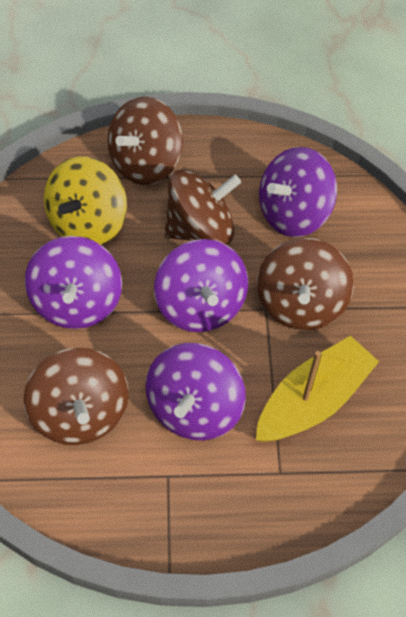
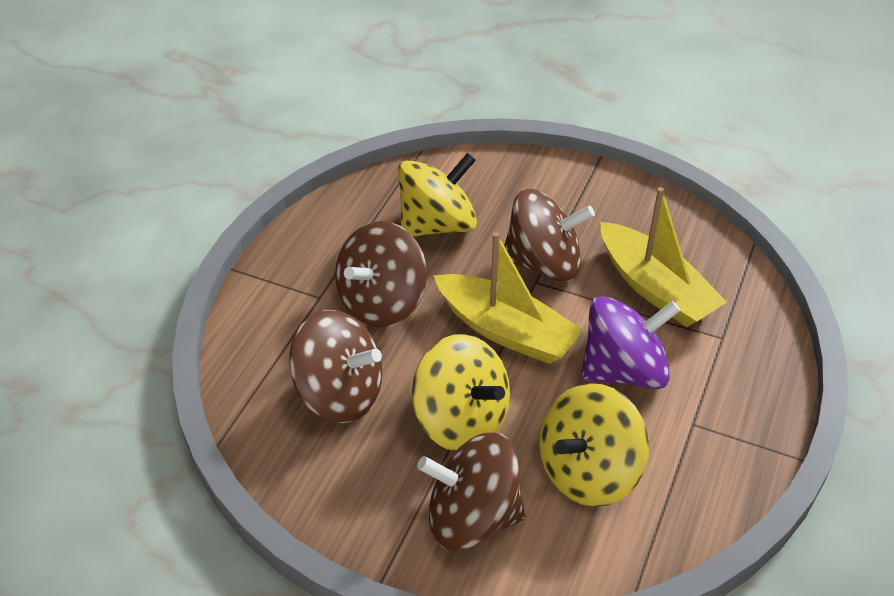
purple spinning top: 4 -> 1
yellow boat: 1 -> 2
yellow spinning top: 1 -> 3

